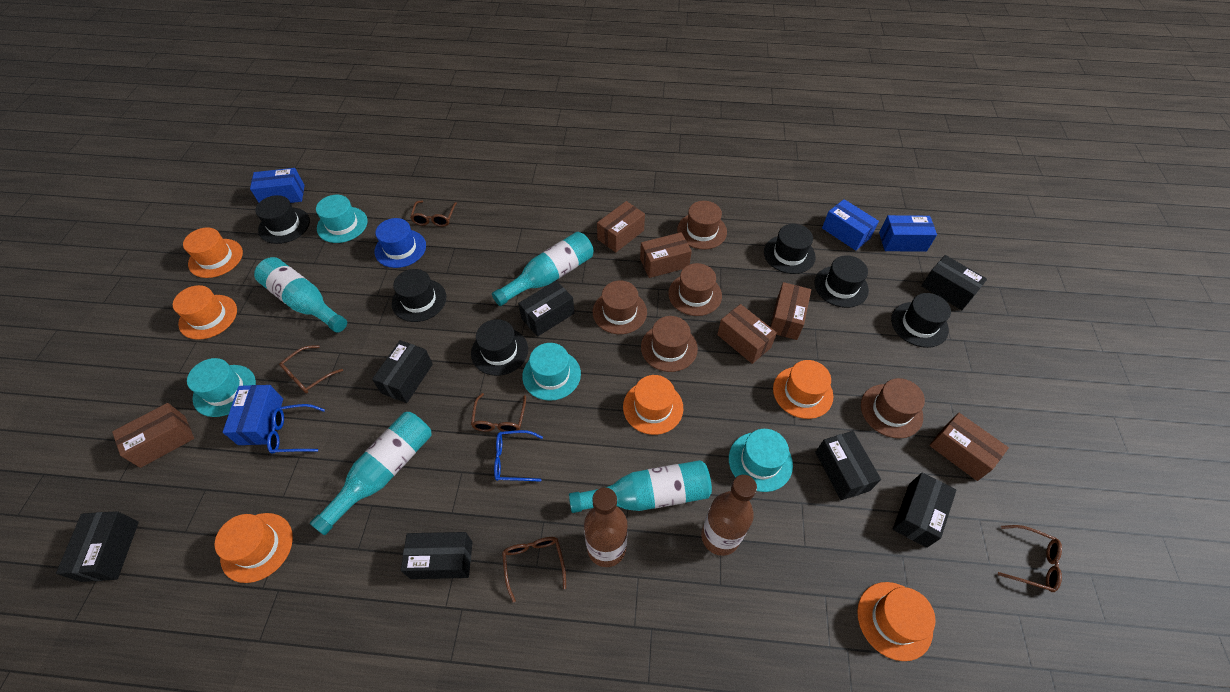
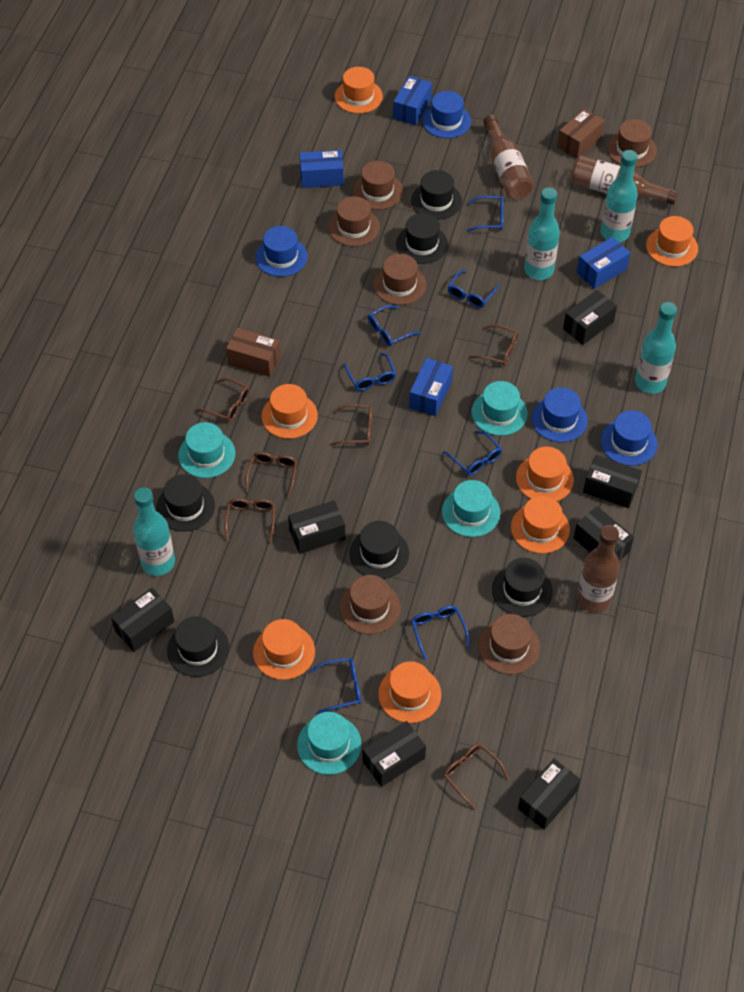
blue glasses: 2 -> 7
blue hat: 1 -> 4
brown bottle: 2 -> 3
brown box: 6 -> 2
brown glasses: 5 -> 6
brown hat: 5 -> 6
orange hat: 6 -> 7

